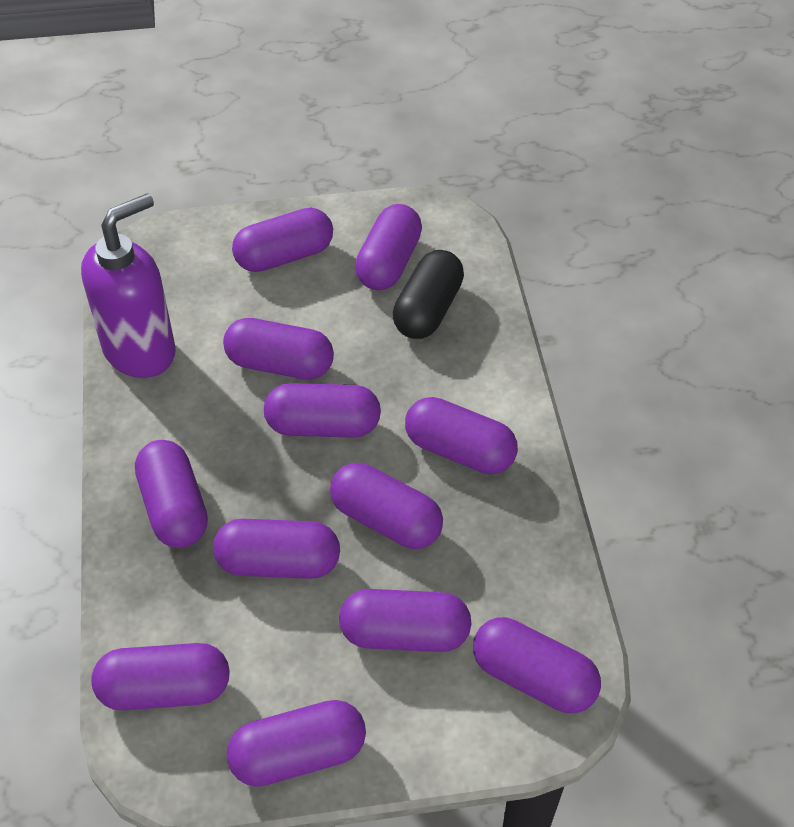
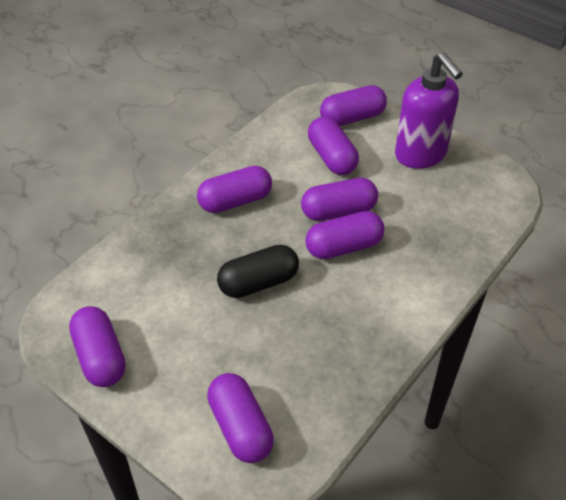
purple capsule: 12 -> 7

